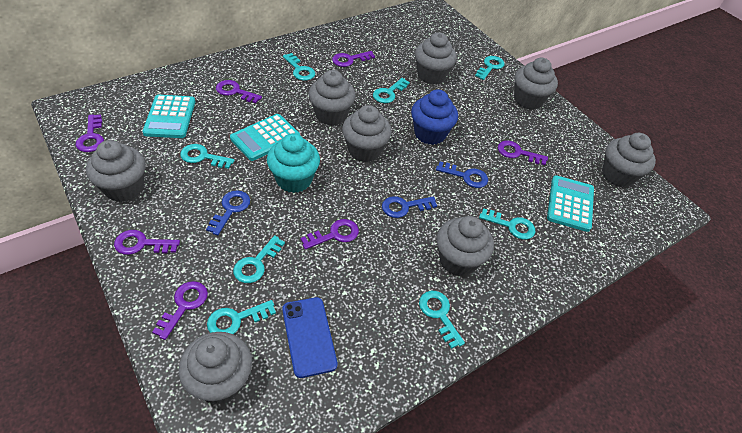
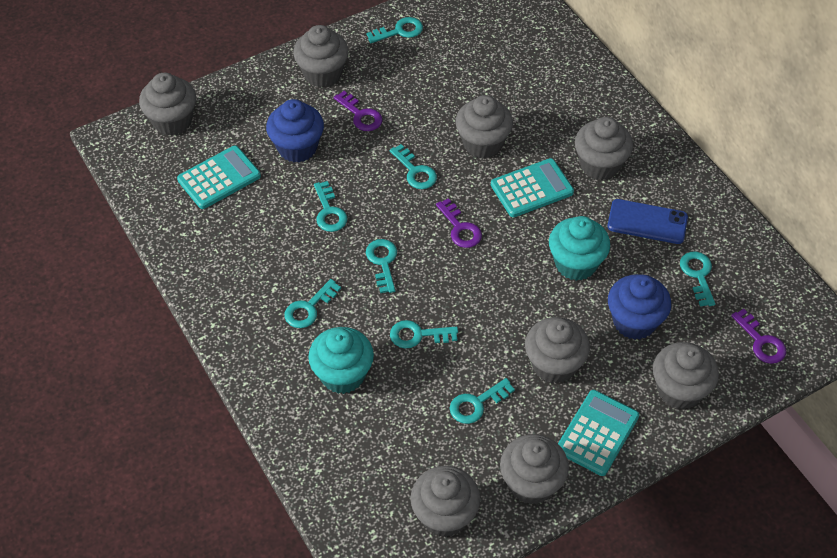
blue cupcake: 1 -> 2
blue key: 3 -> 0
purple key: 7 -> 3
turquoise cupcake: 1 -> 2

